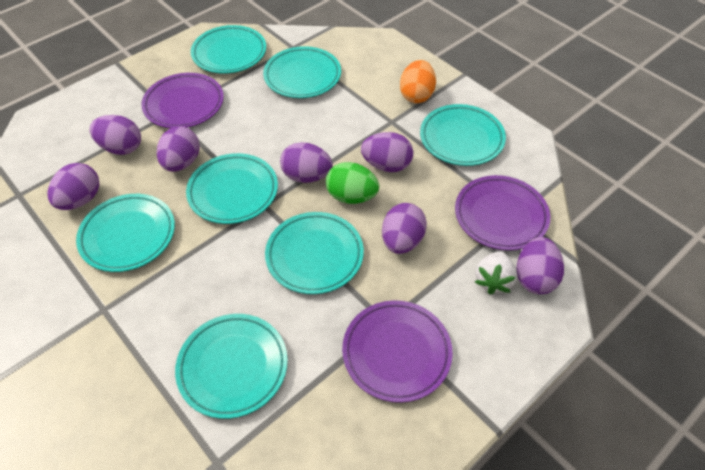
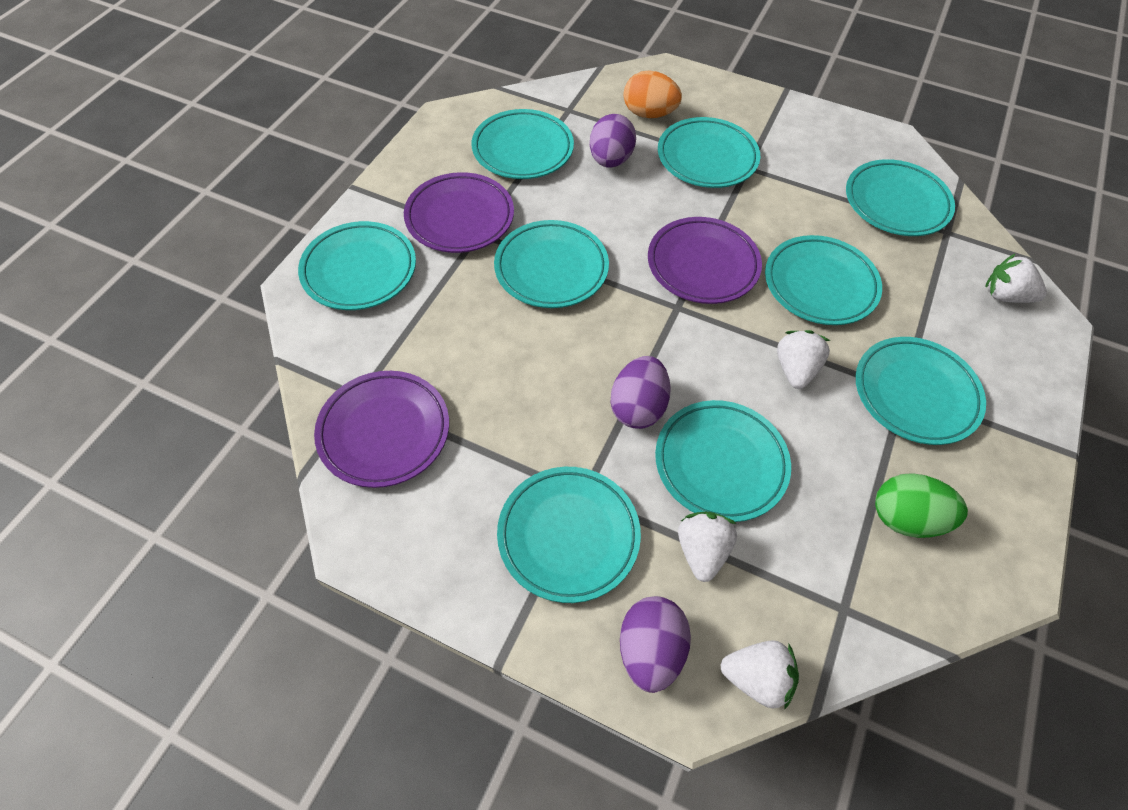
purple egg: 7 -> 3
turquoise plate: 7 -> 9
white strawberry: 1 -> 4

